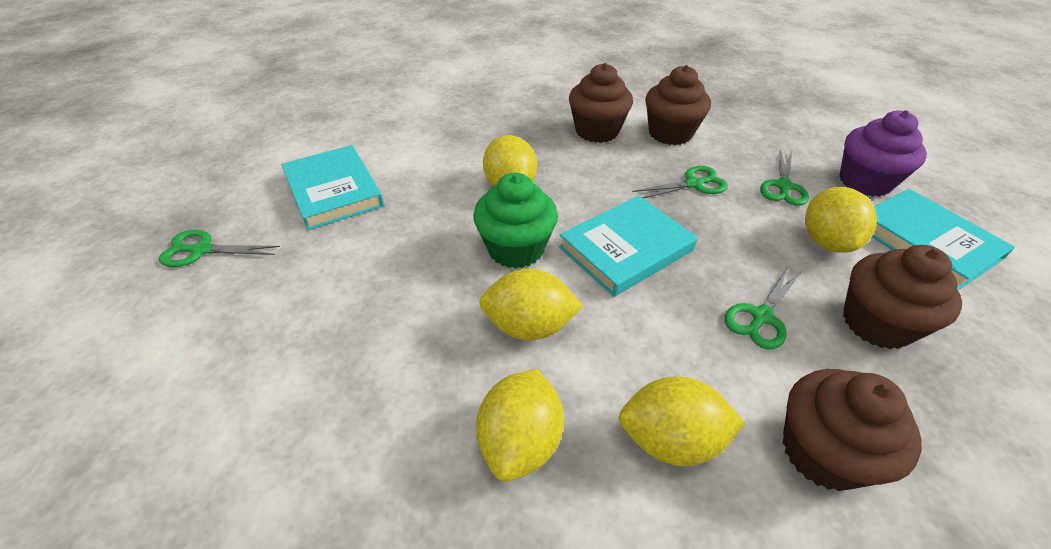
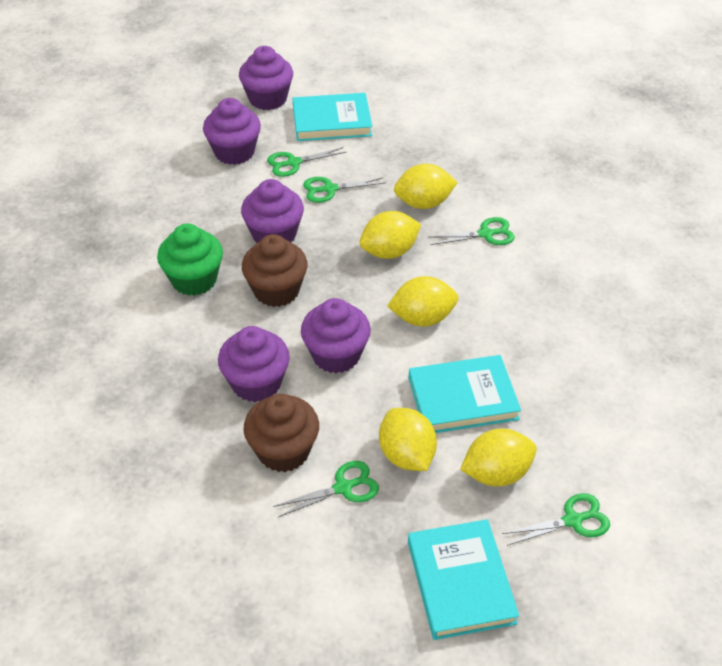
brown cupcake: 4 -> 2
green scissors: 4 -> 5
purple cupcake: 1 -> 5

